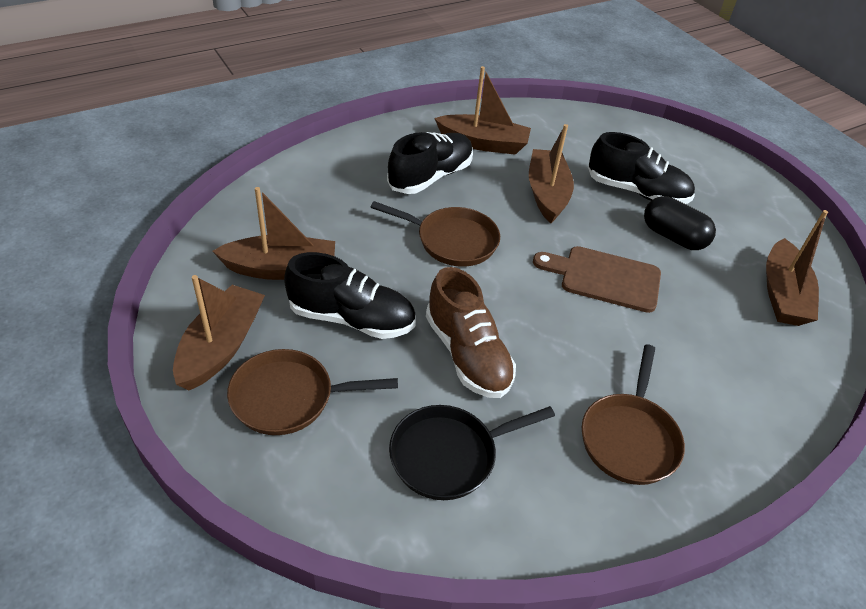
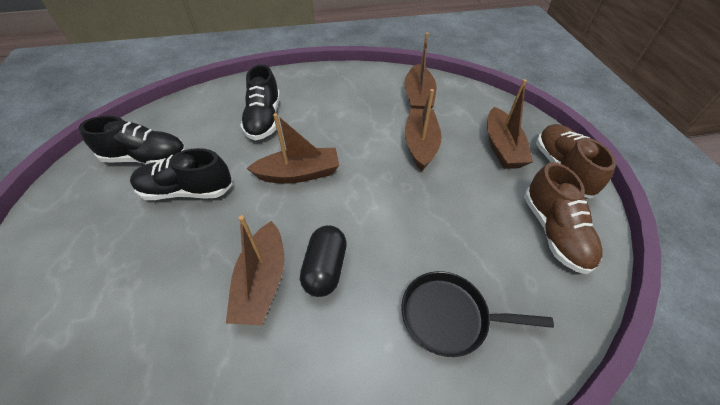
brown cutting board: 1 -> 0
brown pan: 3 -> 0
brown shoe: 1 -> 2

